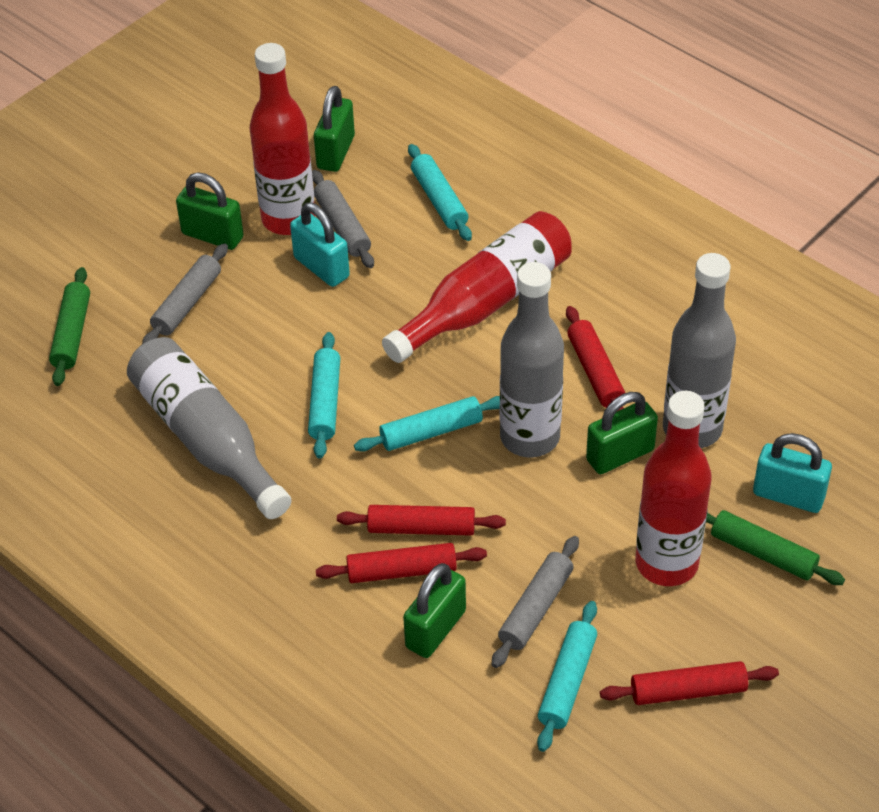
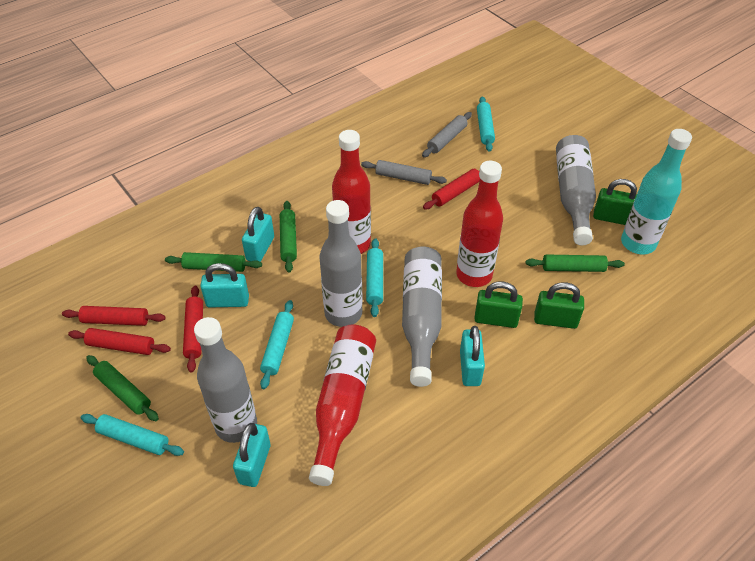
green padlock: 4 -> 3
green rolling pin: 2 -> 4
grey bottle: 3 -> 4
grey rolling pin: 3 -> 2
turquoise bottle: 0 -> 1
turquoise padlock: 2 -> 4

